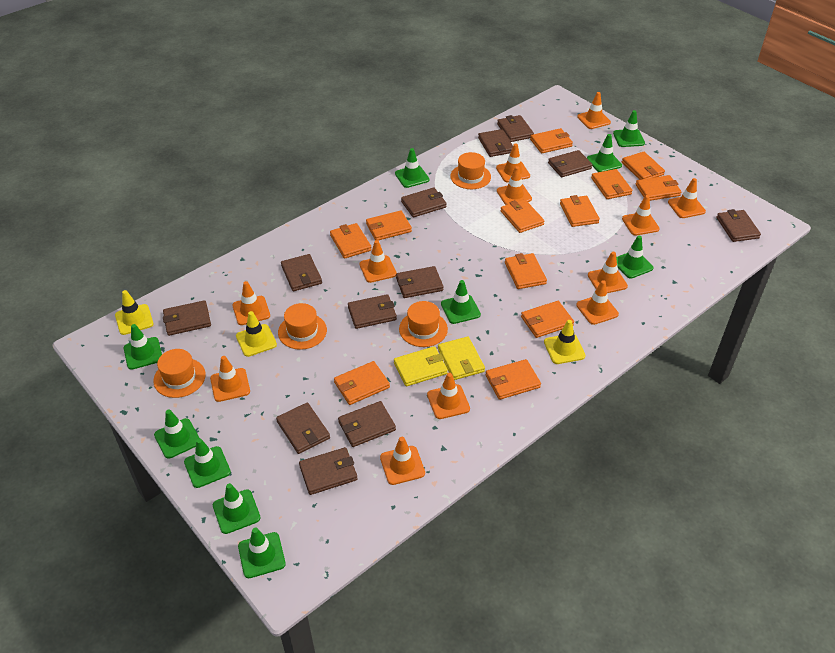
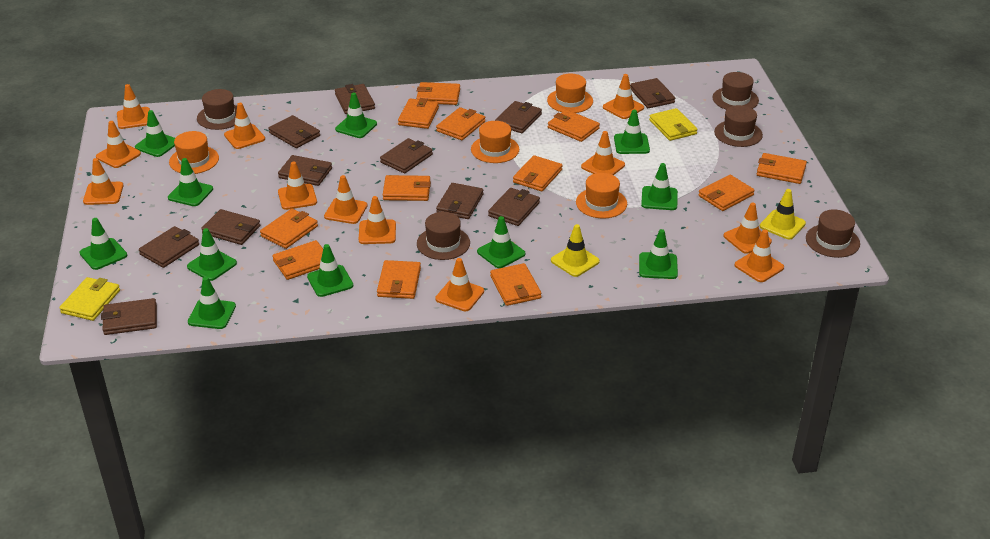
brown hat: 0 -> 5
brown wallet: 12 -> 11
green traffic cone: 10 -> 11
yellow traffic cone: 3 -> 2

